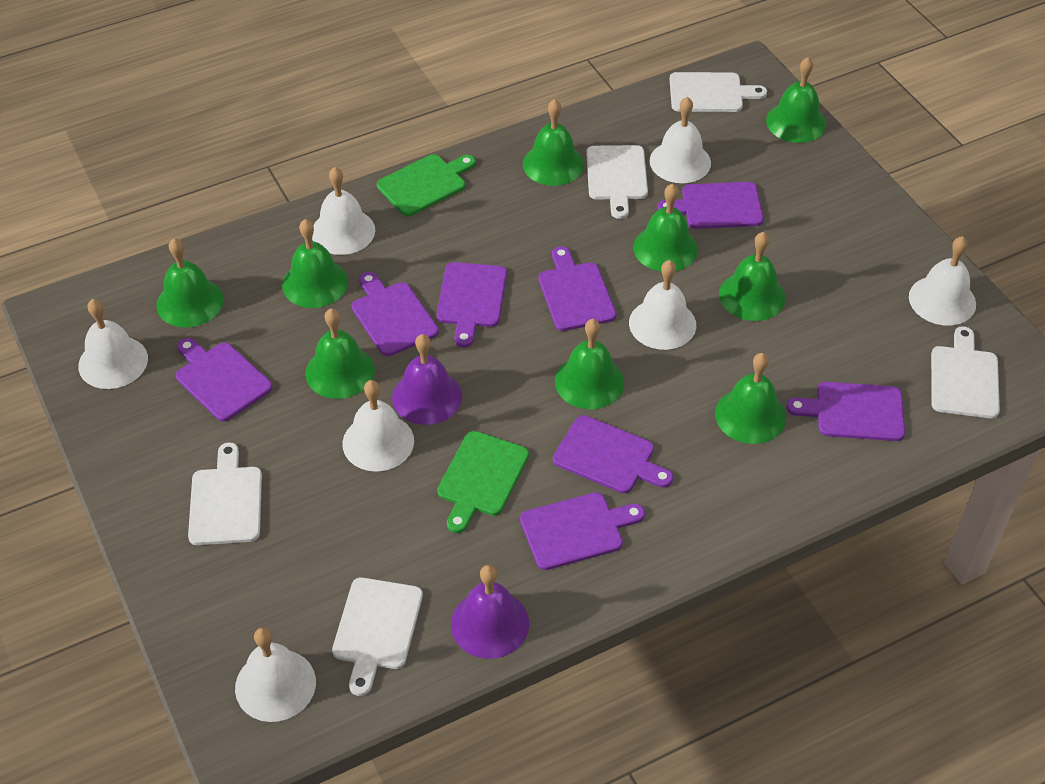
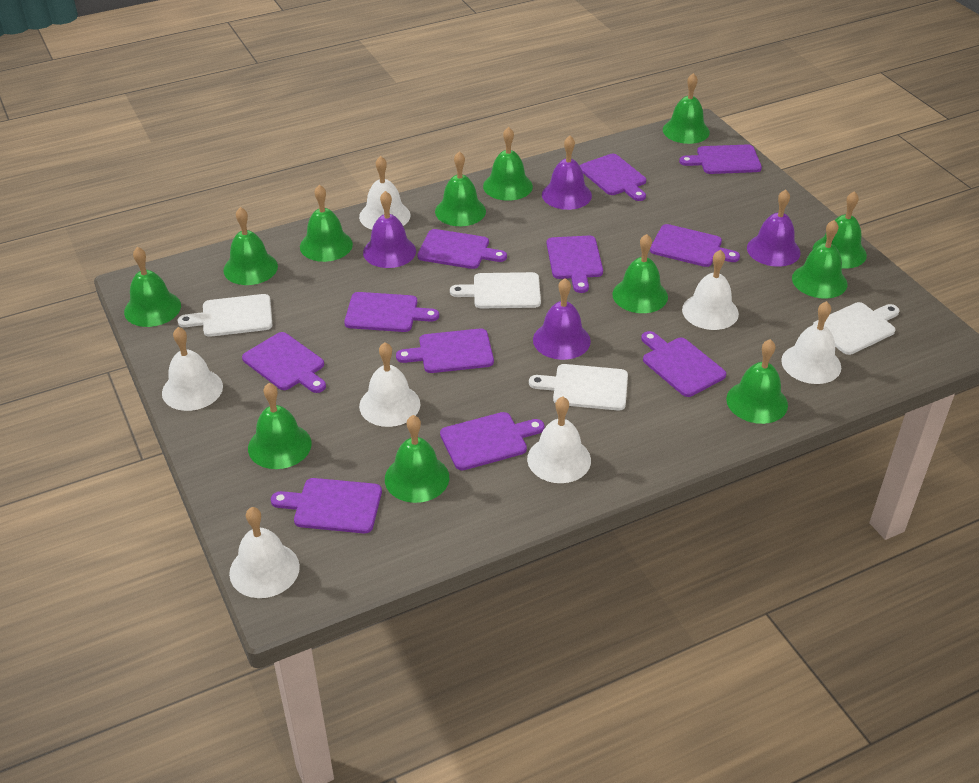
green bell: 9 -> 12
green cutting board: 2 -> 0
purple bell: 2 -> 4
purple cutting board: 8 -> 11
white cutting board: 5 -> 4

